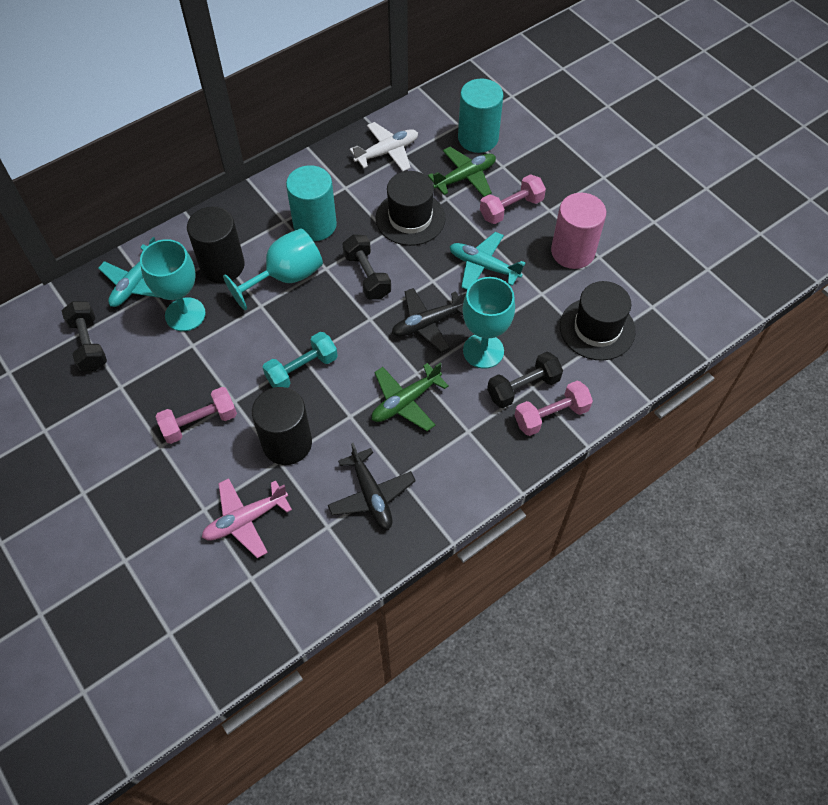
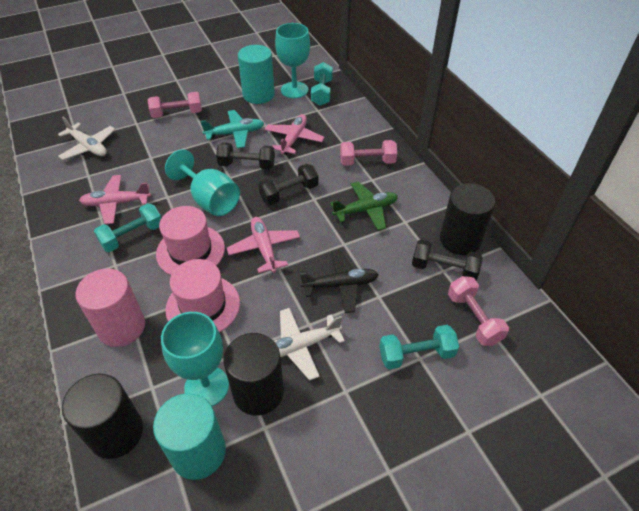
black cylinder: 2 -> 3
black hat: 2 -> 0
black plane: 2 -> 1
green plane: 2 -> 1
pink hat: 0 -> 2
pink plane: 1 -> 3
turquoise dumbbell: 1 -> 3
turquoise plane: 2 -> 1
white plane: 1 -> 2

